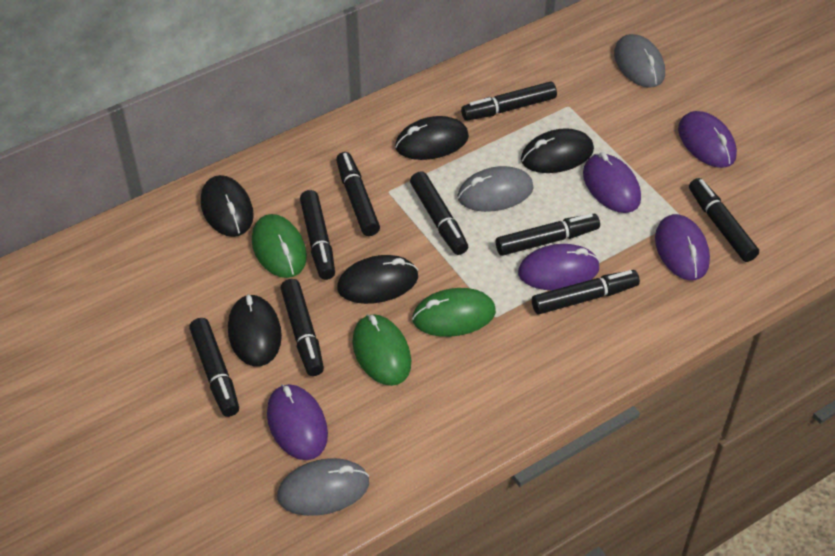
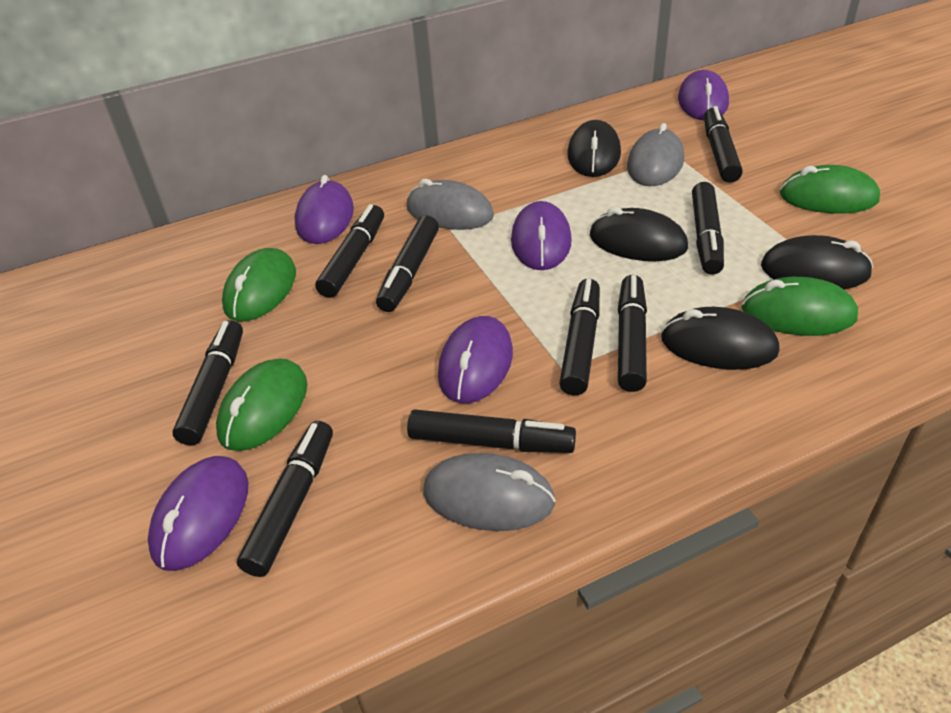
black mouse: 5 -> 4
green mouse: 3 -> 4

